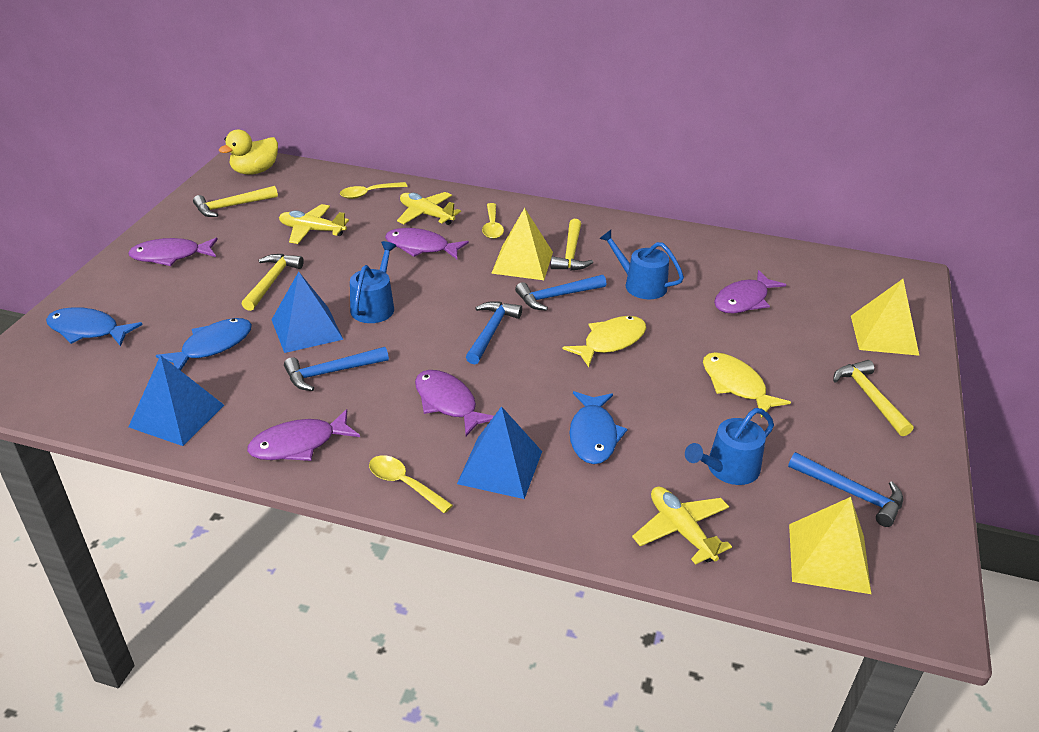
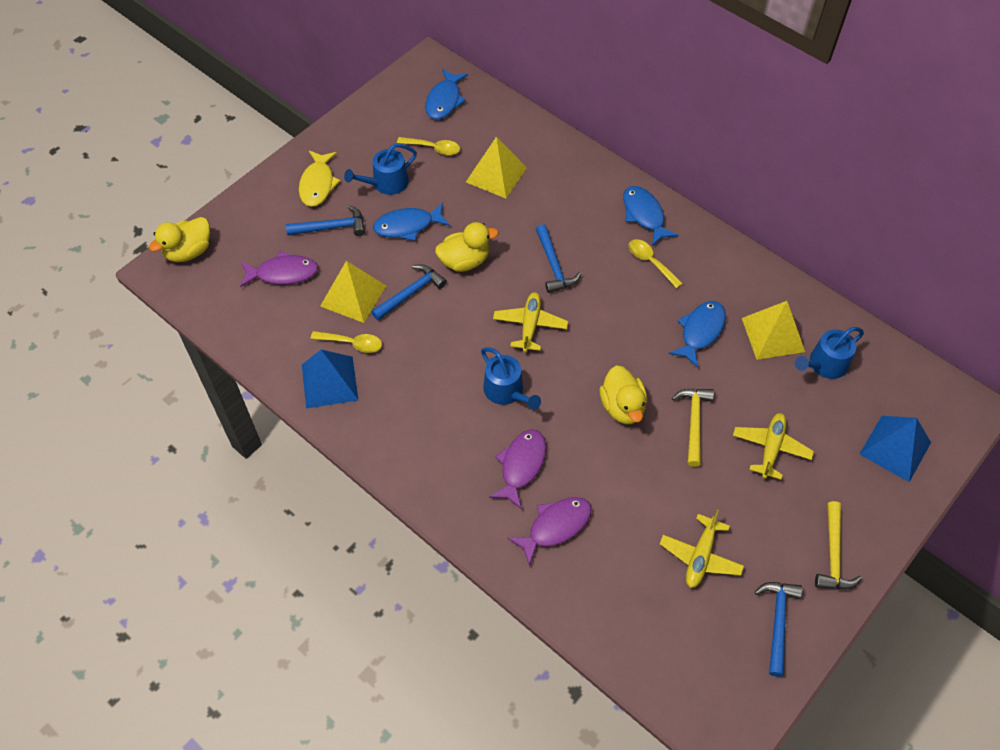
blue fish: 3 -> 4
blue pyramid: 3 -> 2
purple fish: 5 -> 3
yellow duck: 1 -> 3
yellow fish: 2 -> 1
yellow hammer: 4 -> 2

